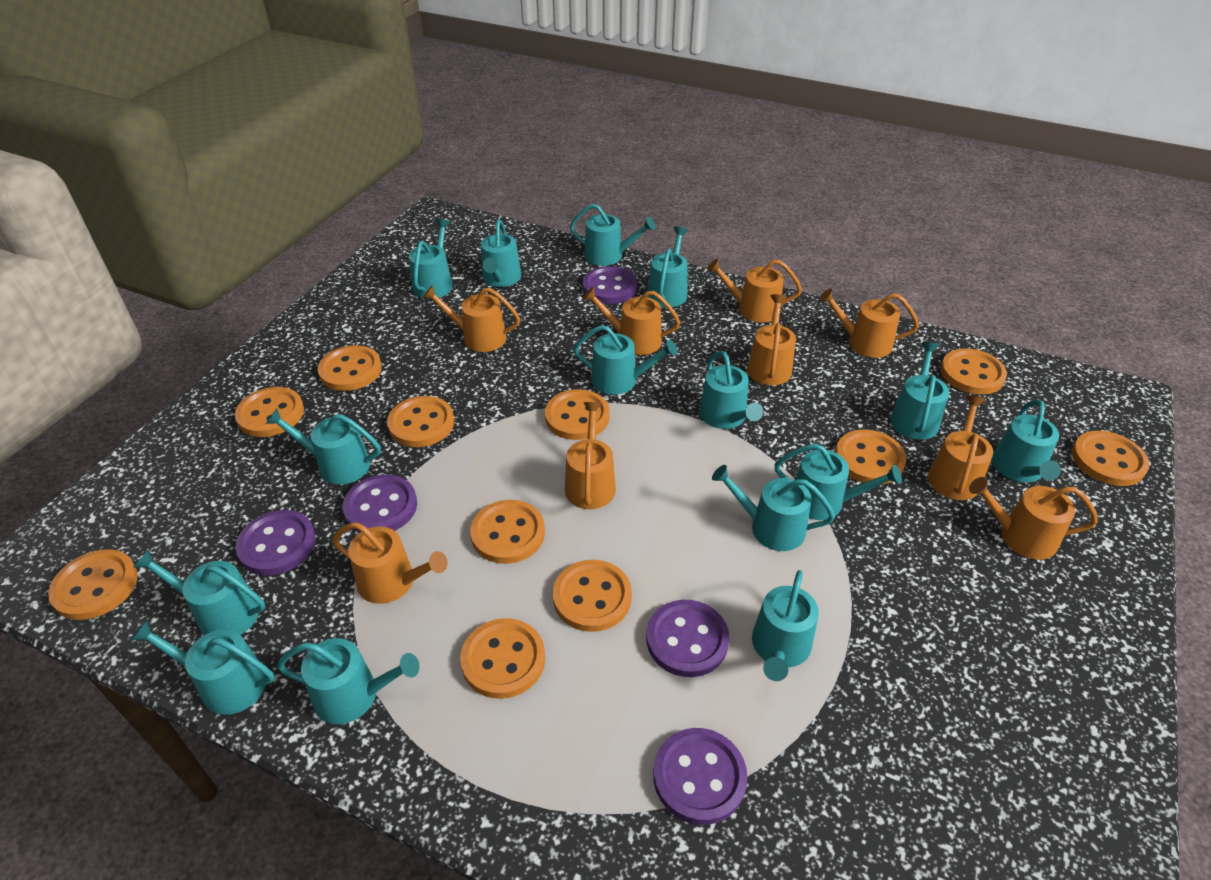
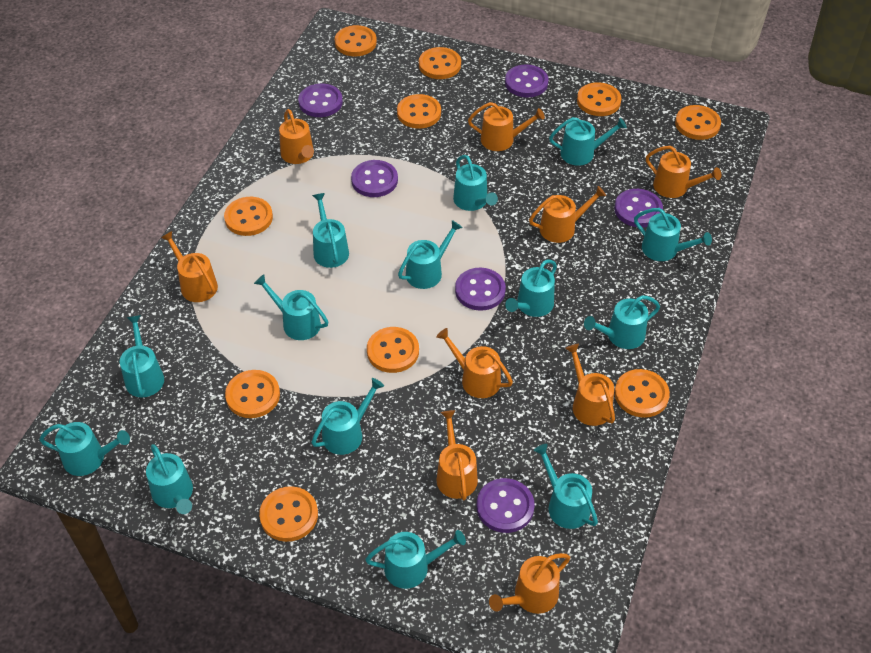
orange button: 11 -> 10
purple button: 5 -> 6
turquoise watering can: 15 -> 14

